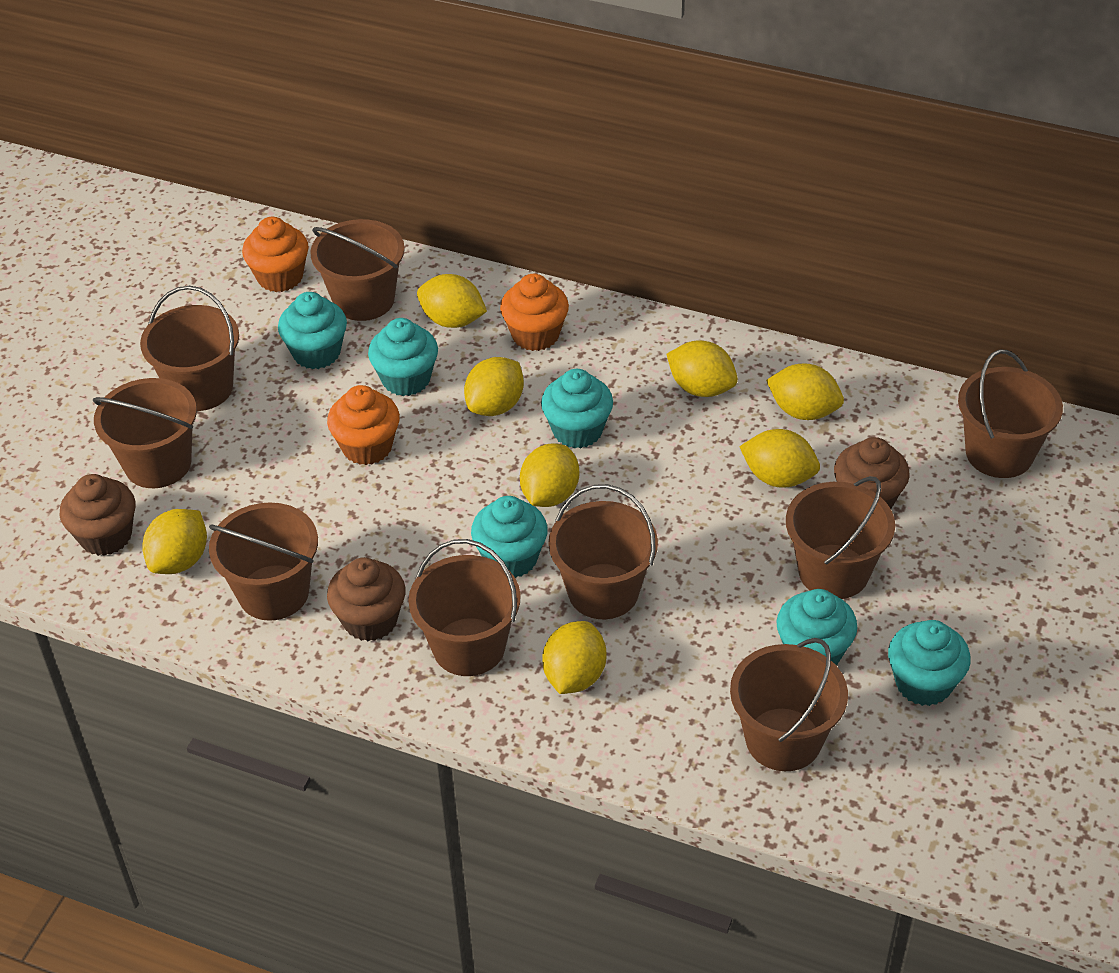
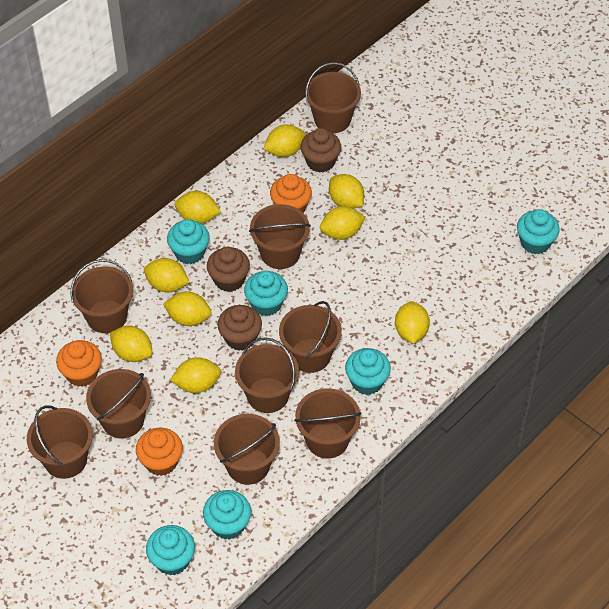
yellow lemon: 8 -> 9

